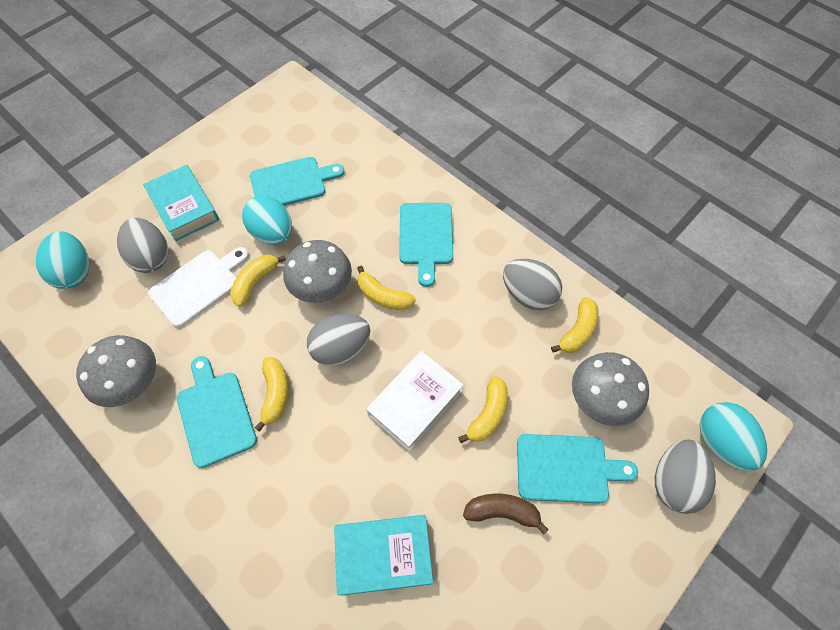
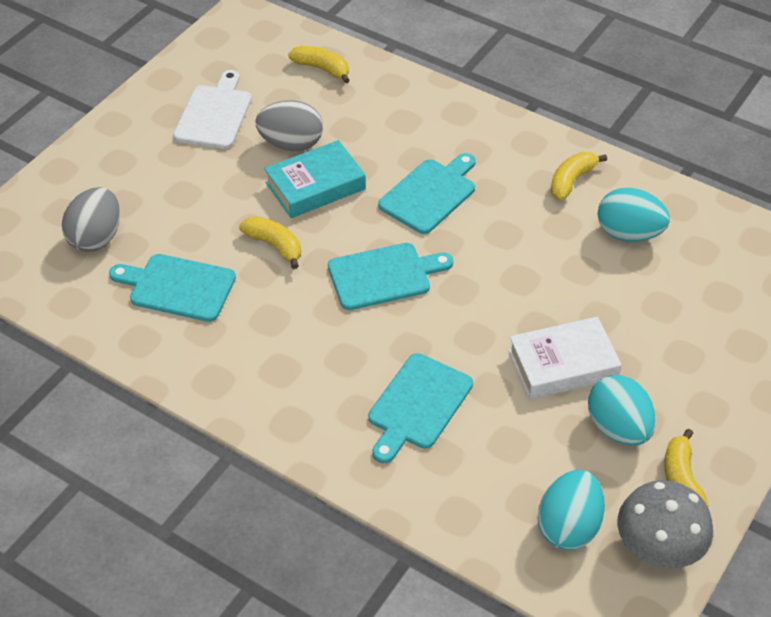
brown banana: 1 -> 0
grey egg: 4 -> 2
grey mushroom: 3 -> 1
turquoise book: 2 -> 1
yellow banana: 5 -> 4

